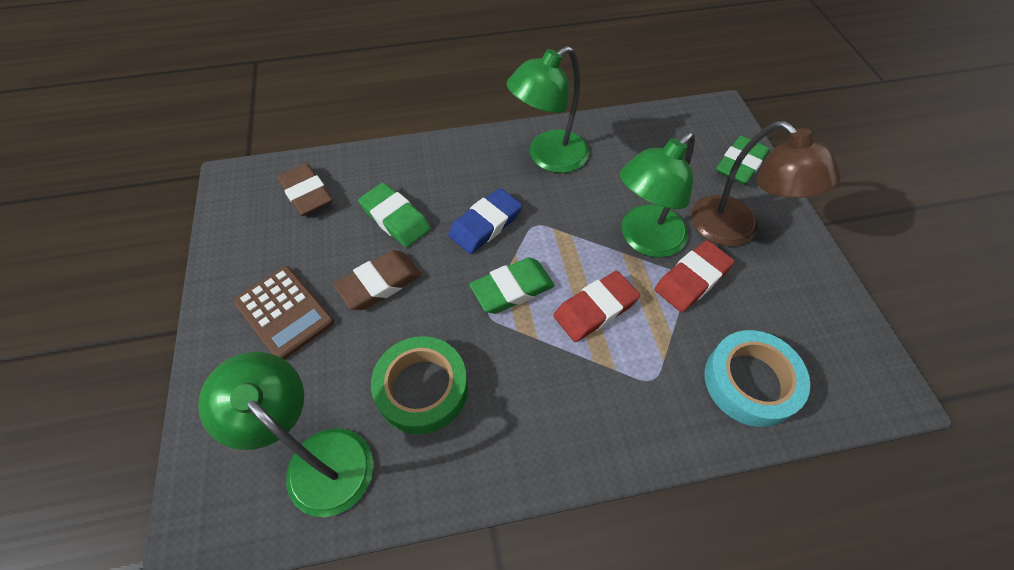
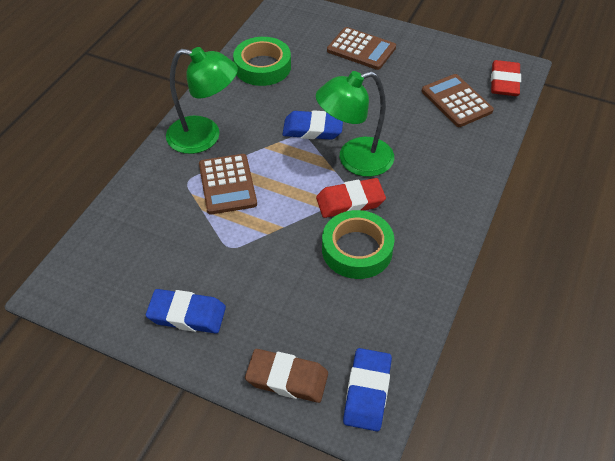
blue eraser: 1 -> 3
brown calculator: 1 -> 3
brown eraser: 2 -> 1
brown lamp: 1 -> 0
green eraser: 3 -> 0
green lamp: 3 -> 2
green tape: 1 -> 2
turquoise tape: 1 -> 0

